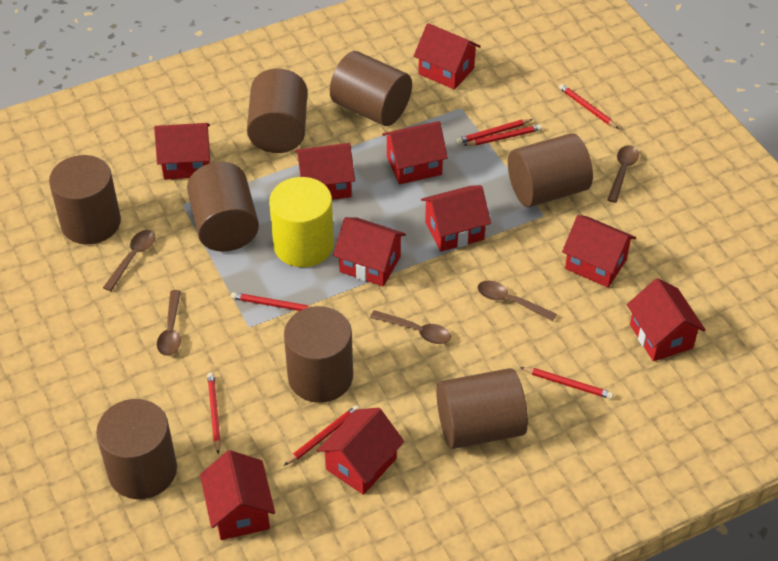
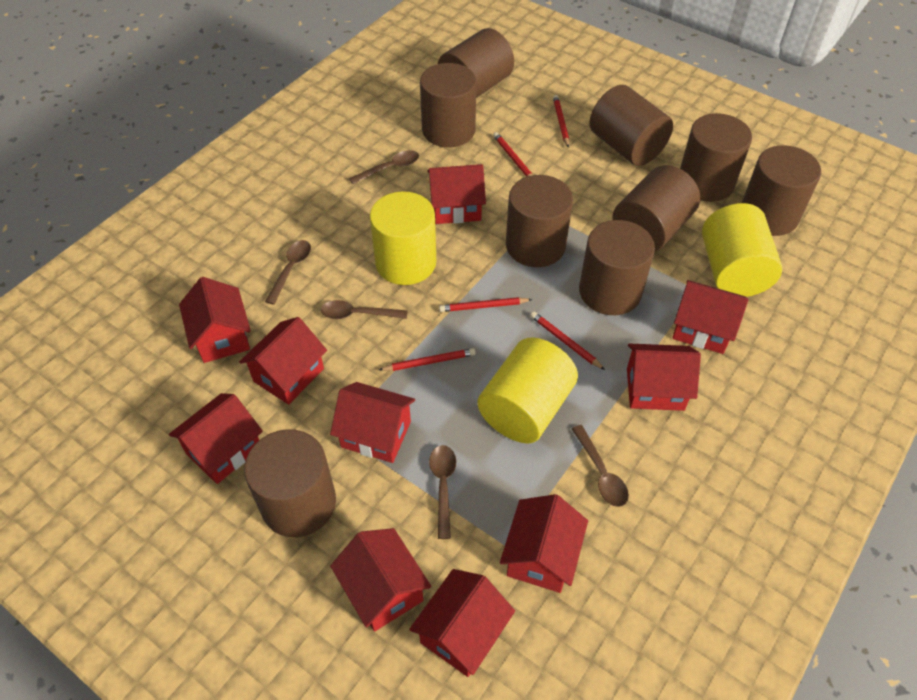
brown cylinder: 8 -> 9
red pencil: 7 -> 5
yellow cylinder: 1 -> 3

